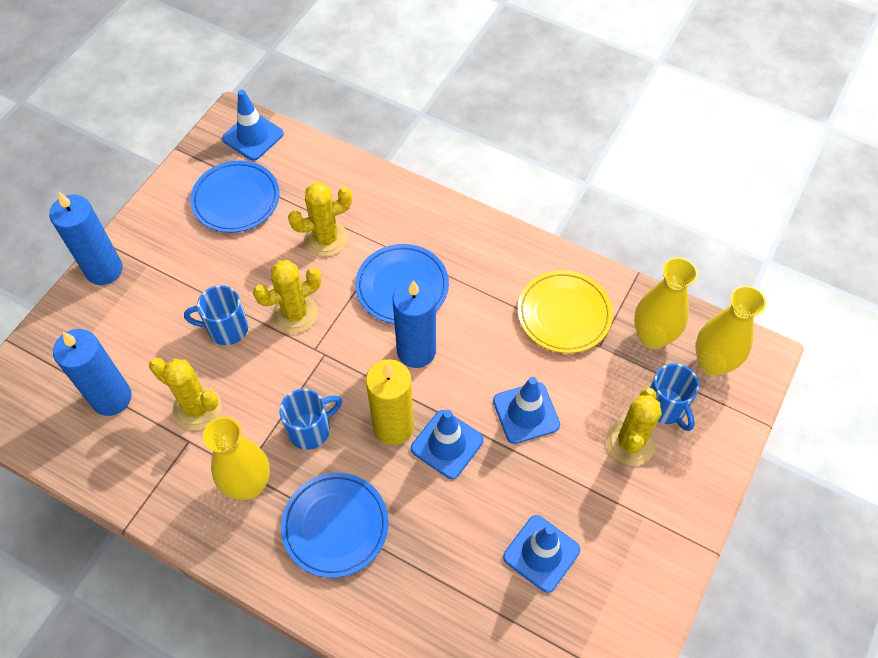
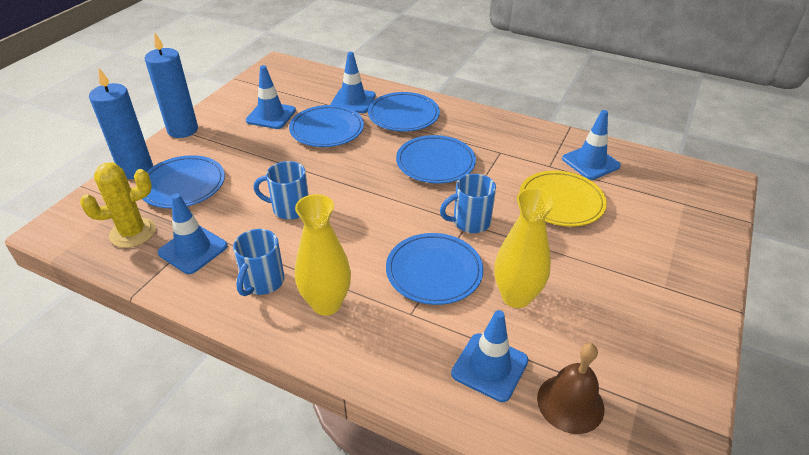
blue candle: 3 -> 2
blue plate: 3 -> 5
blue traffic cone: 4 -> 5
brown bell: 0 -> 1
yellow cactus: 4 -> 1
yellow candle: 1 -> 0
yellow vase: 3 -> 2

